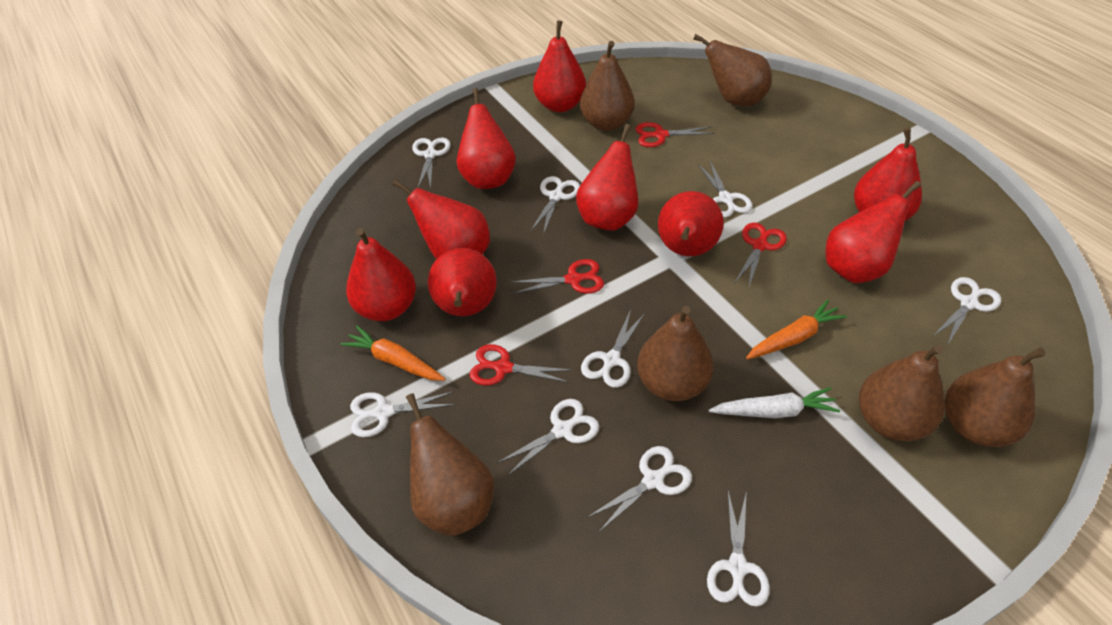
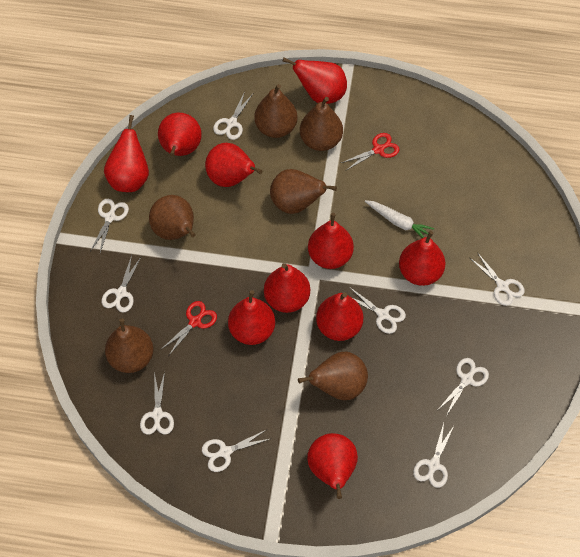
orange carrot: 2 -> 0
red pear: 9 -> 10
red scissors: 4 -> 2

